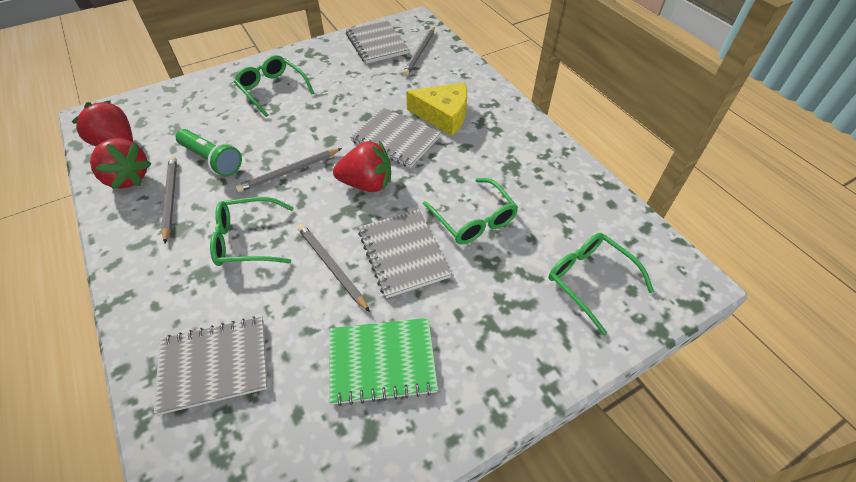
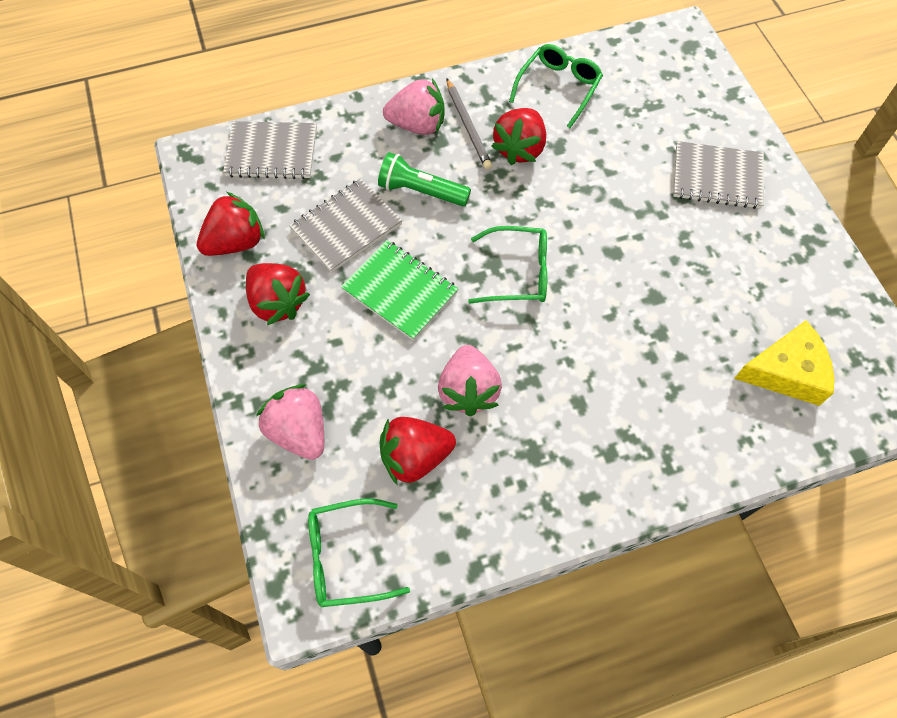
green glasses: 4 -> 3
grey notebook: 4 -> 3
grey pencil: 4 -> 1
pink strawberry: 0 -> 3
red strawberry: 3 -> 4

